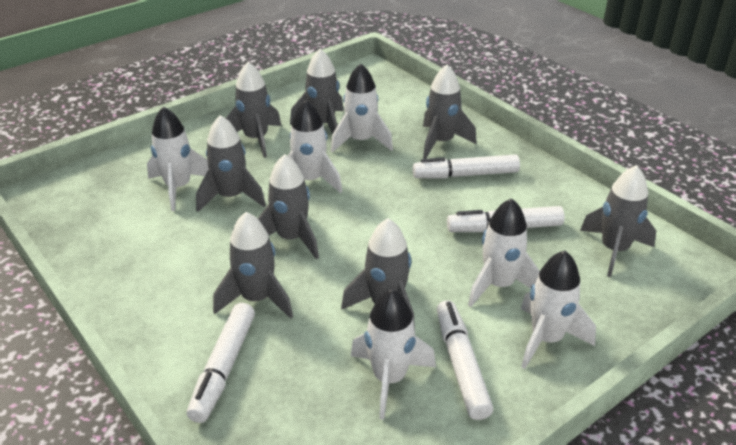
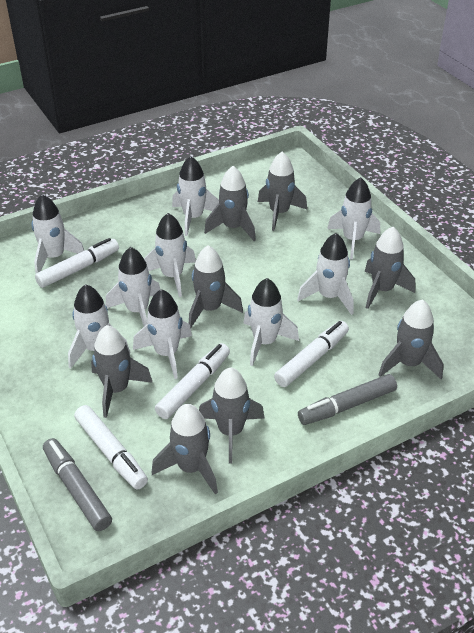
grey marker: 0 -> 2
white rocket: 6 -> 9

